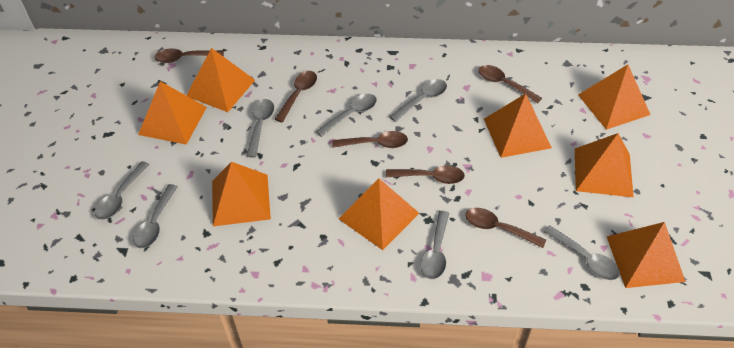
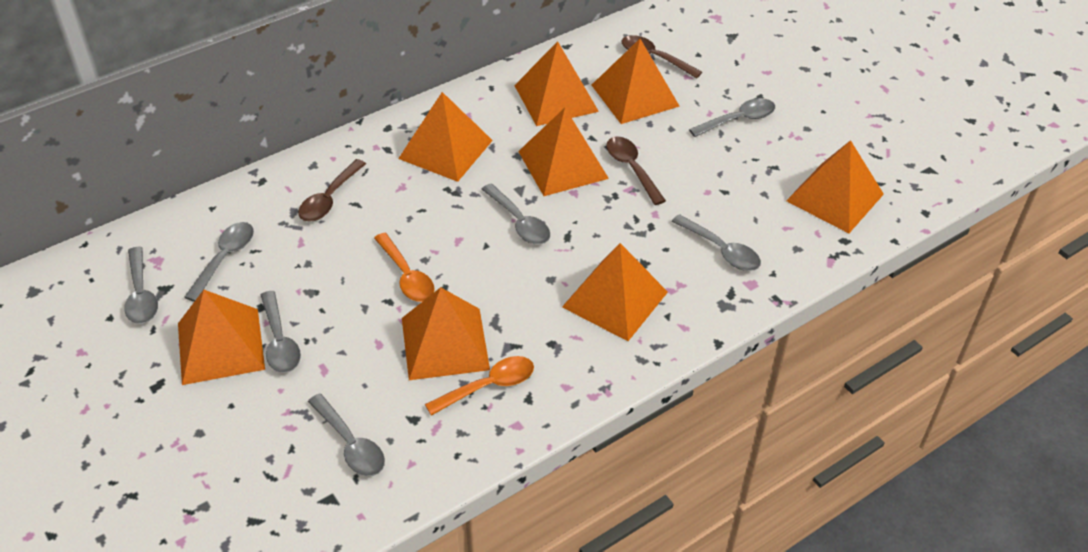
brown spoon: 6 -> 3
orange spoon: 0 -> 2

